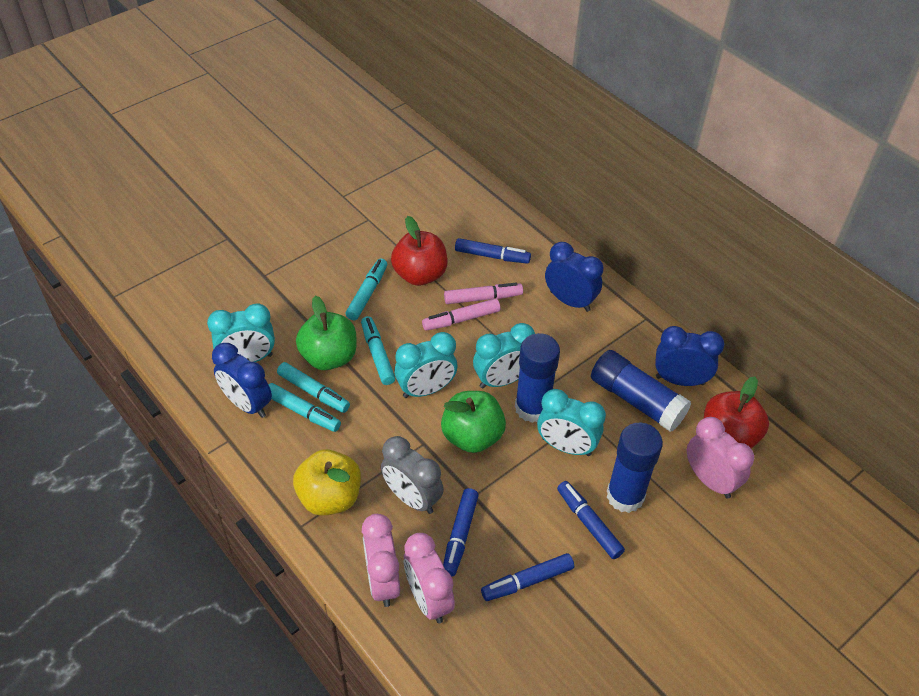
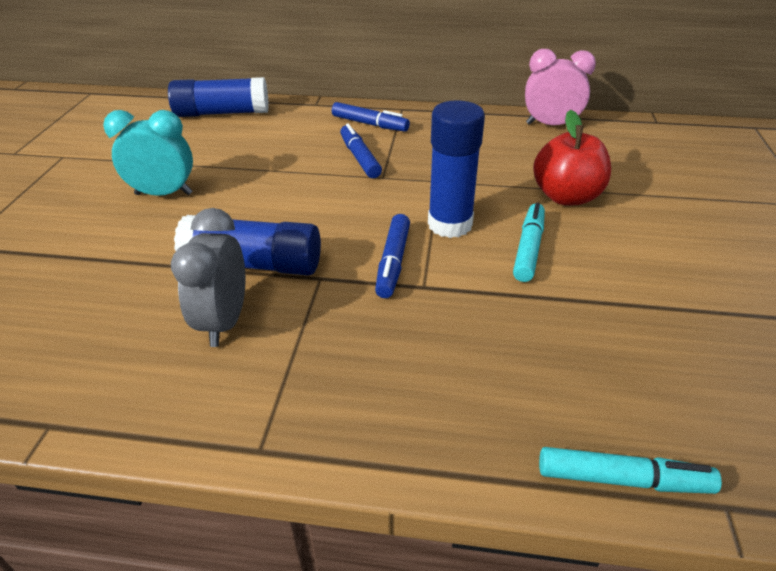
blue clock: 3 -> 0
blue marker: 4 -> 3
green apple: 2 -> 0
pink clock: 3 -> 1
pink marker: 2 -> 0
red apple: 2 -> 1
turquoise clock: 4 -> 1
turquoise marker: 4 -> 2
yellow apple: 1 -> 0

